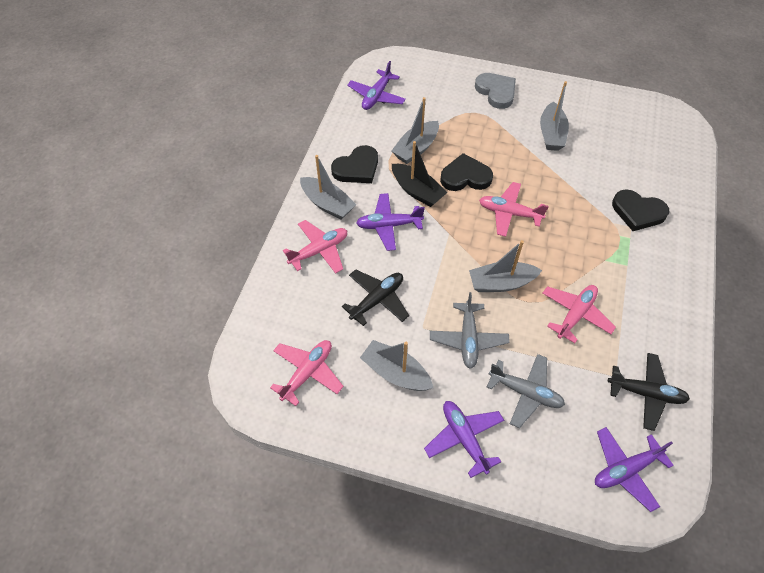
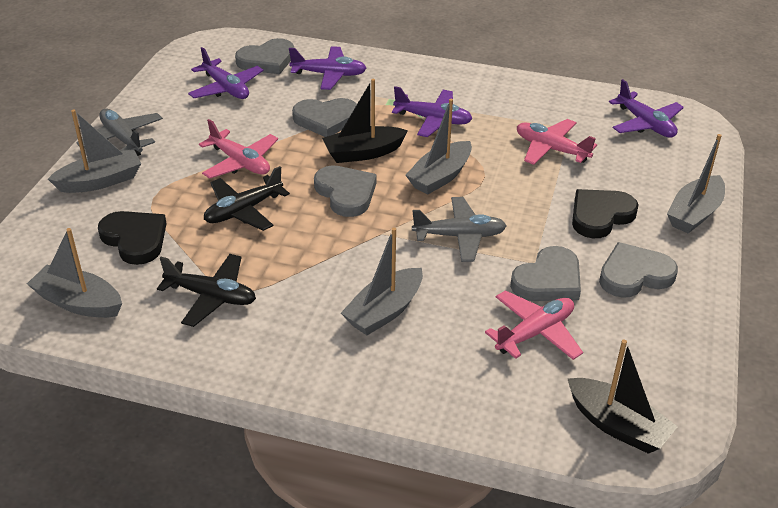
black boat: 1 -> 2
black heart: 3 -> 2
grey heart: 1 -> 5
pink plane: 4 -> 3

